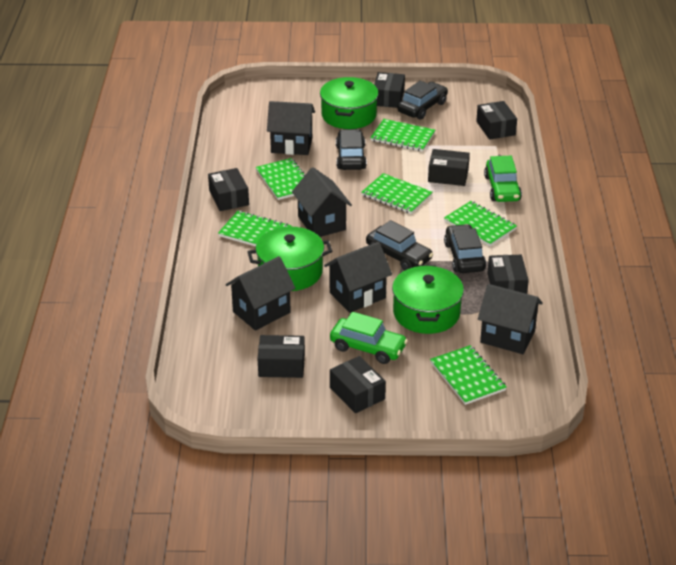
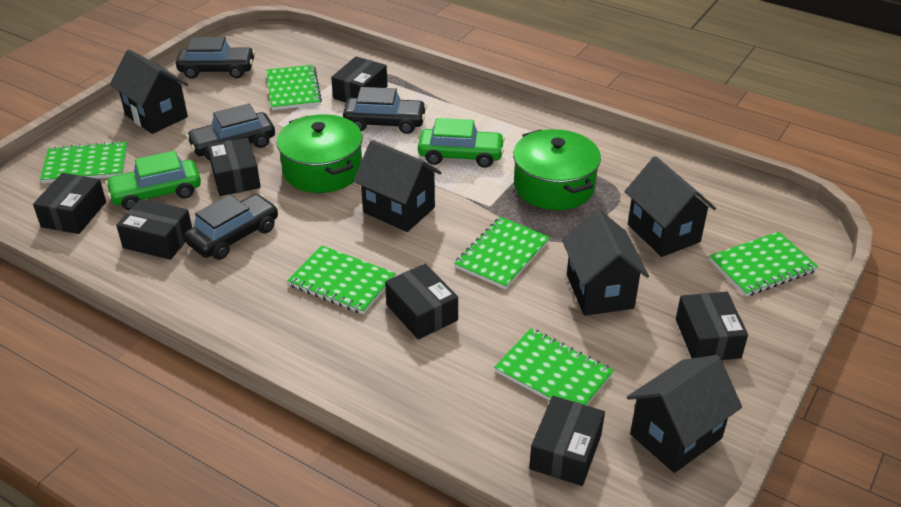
green pot: 3 -> 2

